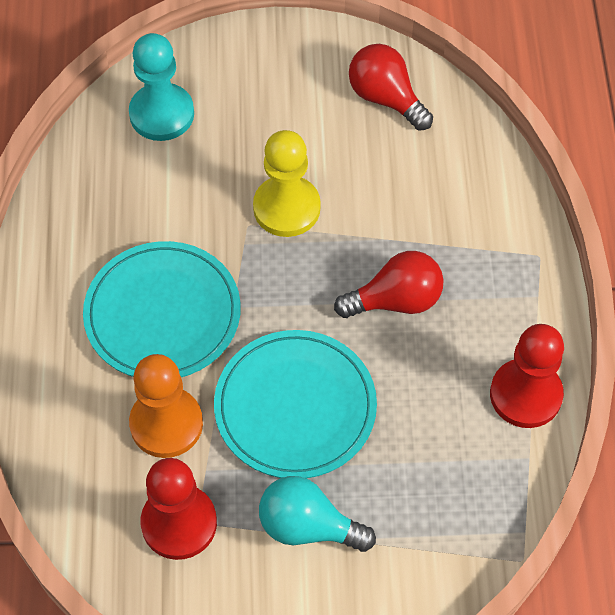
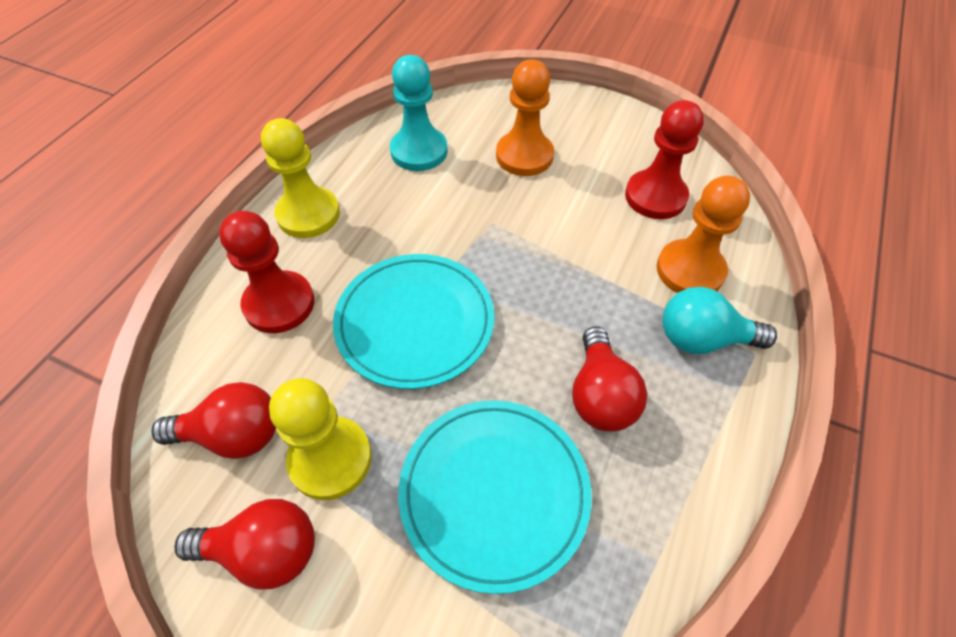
orange pawn: 1 -> 2
red light bulb: 2 -> 3
yellow pawn: 1 -> 2

